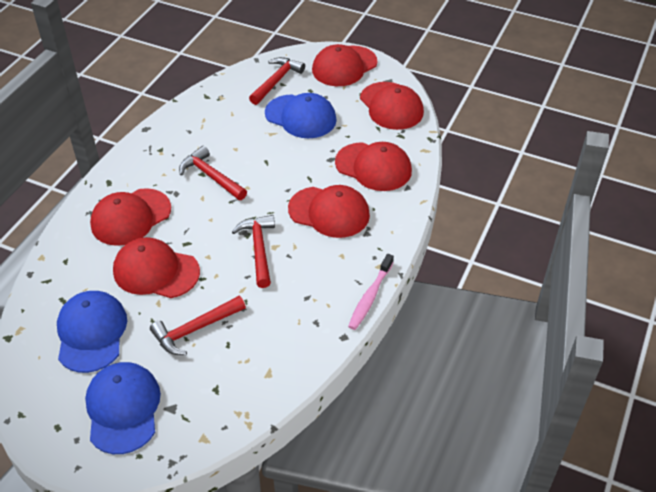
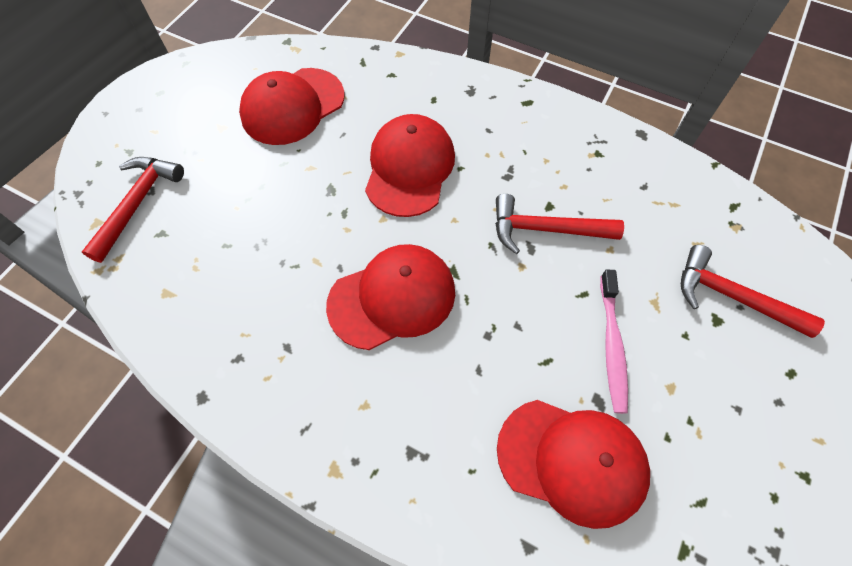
blue cap: 3 -> 0
red cap: 6 -> 4
red hammer: 4 -> 3

